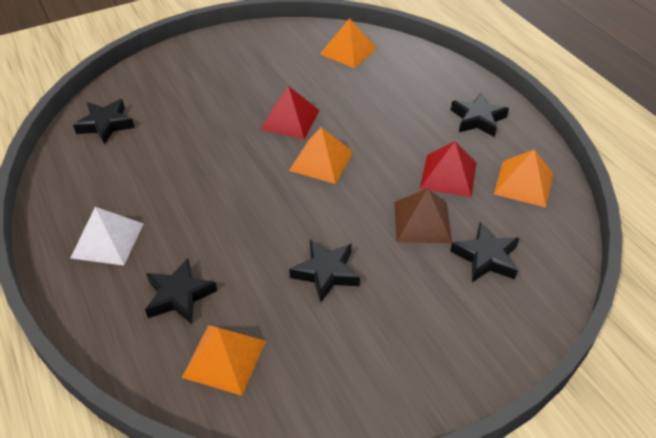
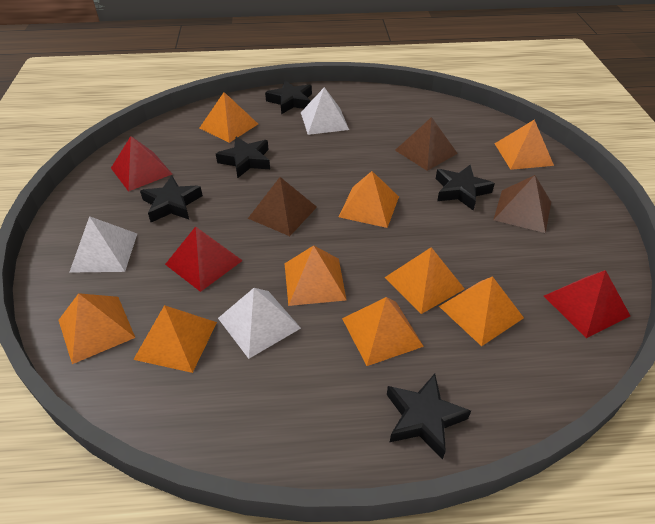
brown pyramid: 1 -> 3
orange pyramid: 4 -> 9
red pyramid: 2 -> 3
white pyramid: 1 -> 3

